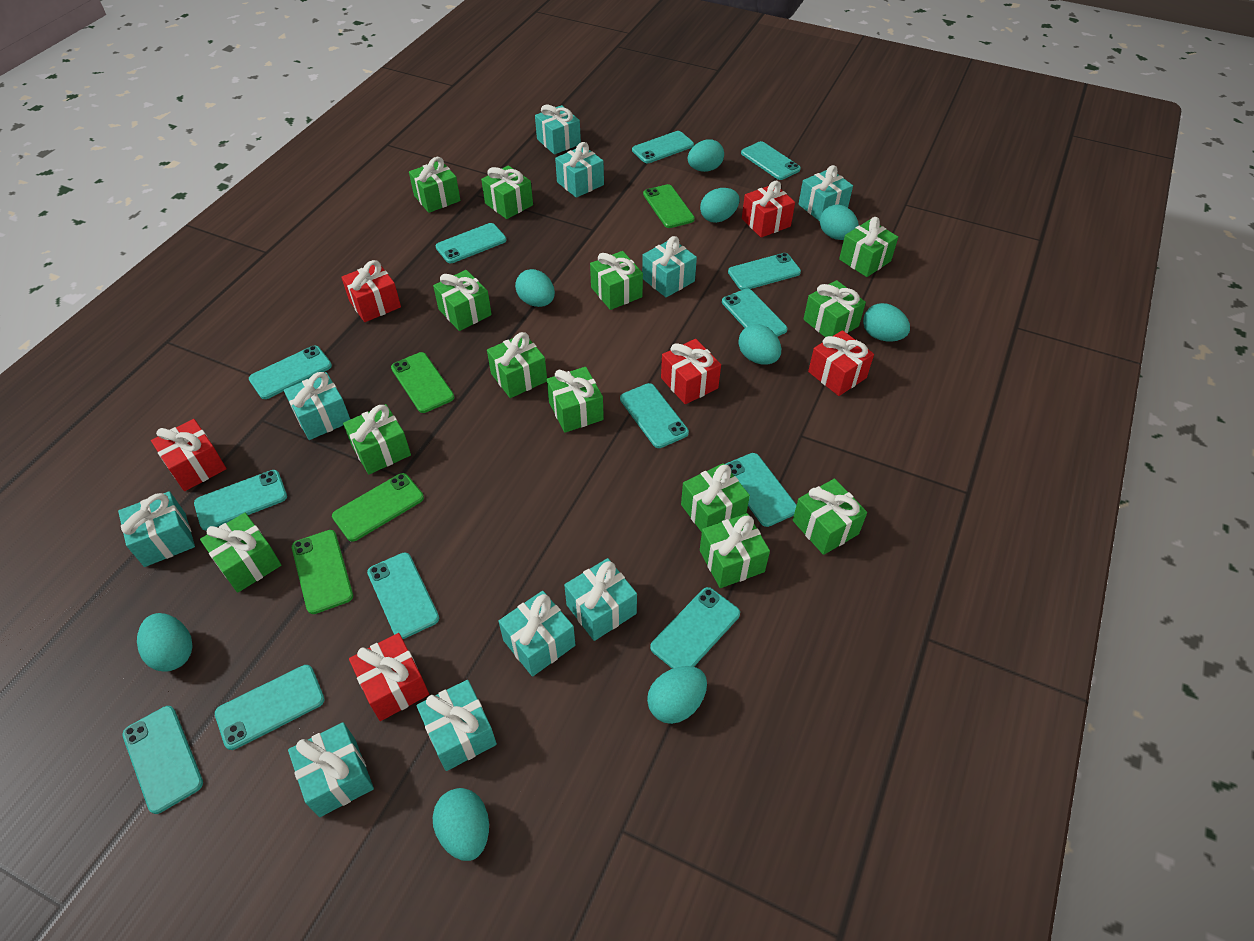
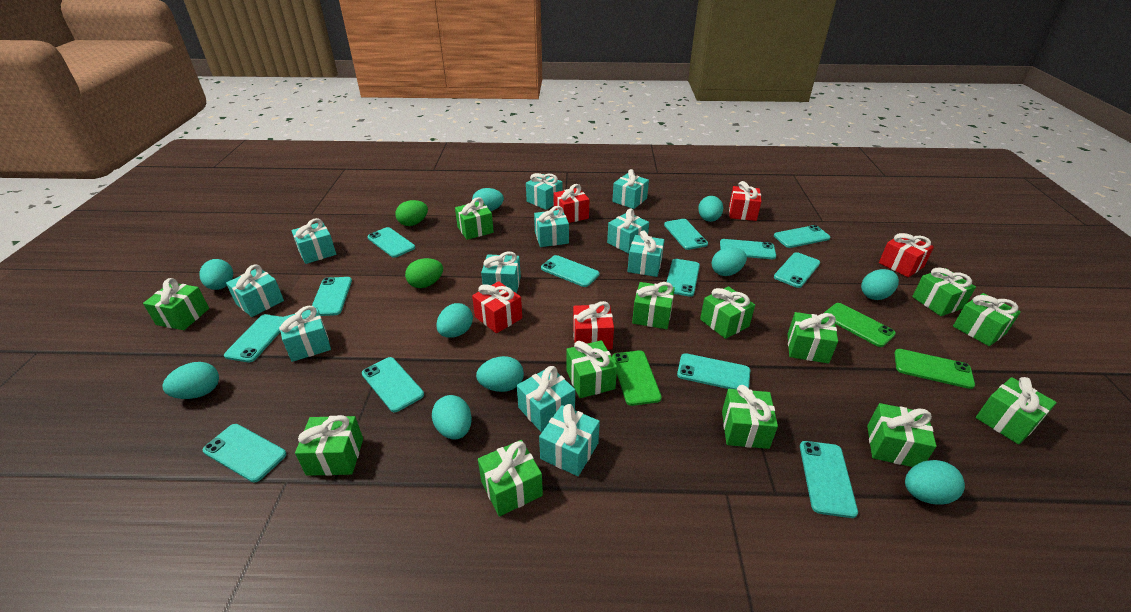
green egg: 0 -> 2
green phone: 4 -> 3
red gift: 6 -> 5
turquoise egg: 9 -> 10
turquoise gift: 10 -> 11

